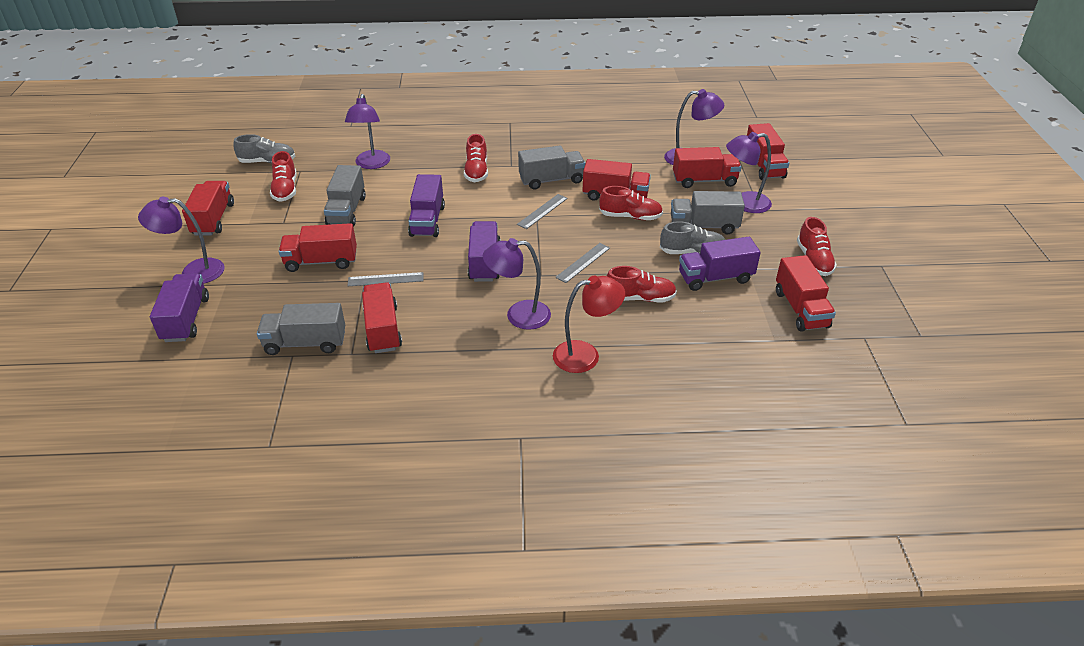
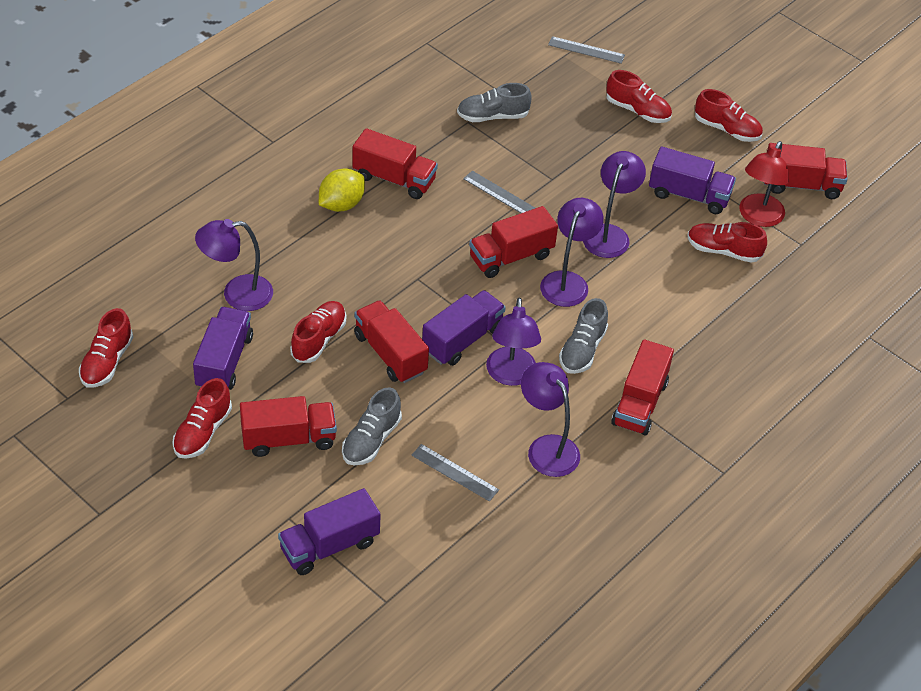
grey shoe: 2 -> 3
grey truck: 4 -> 0
red shoe: 5 -> 6
red truck: 7 -> 6
yellow lemon: 0 -> 1

